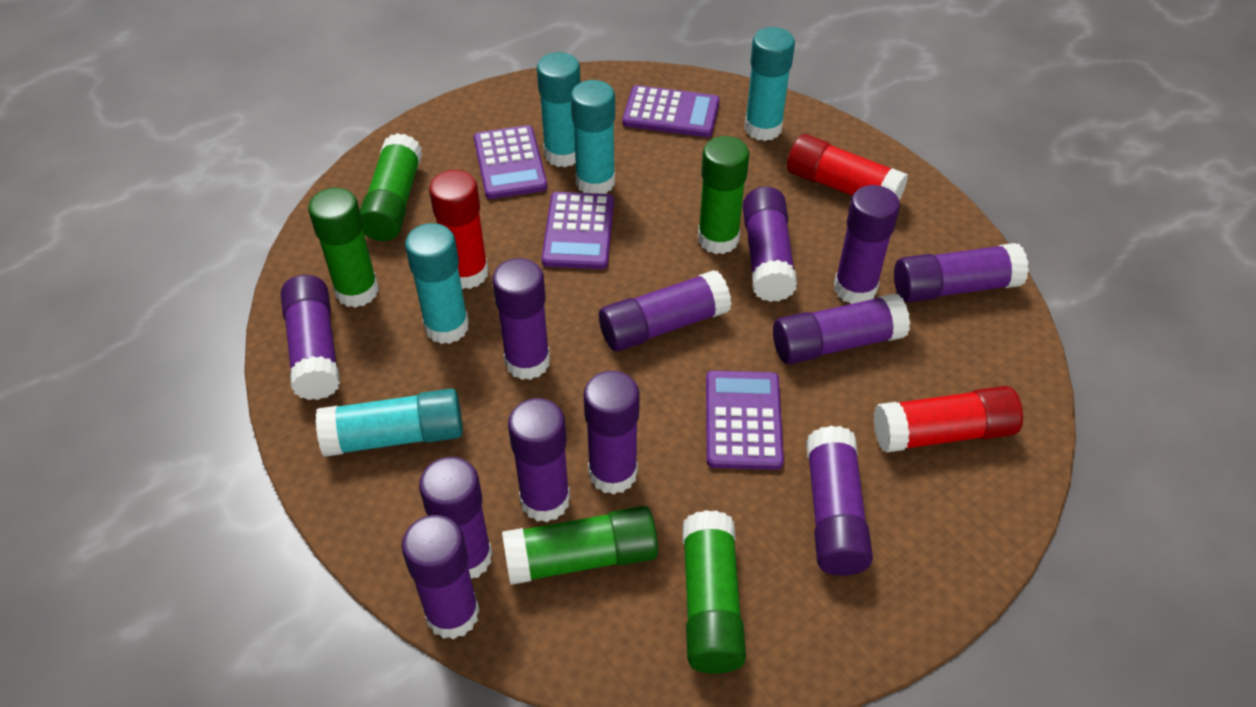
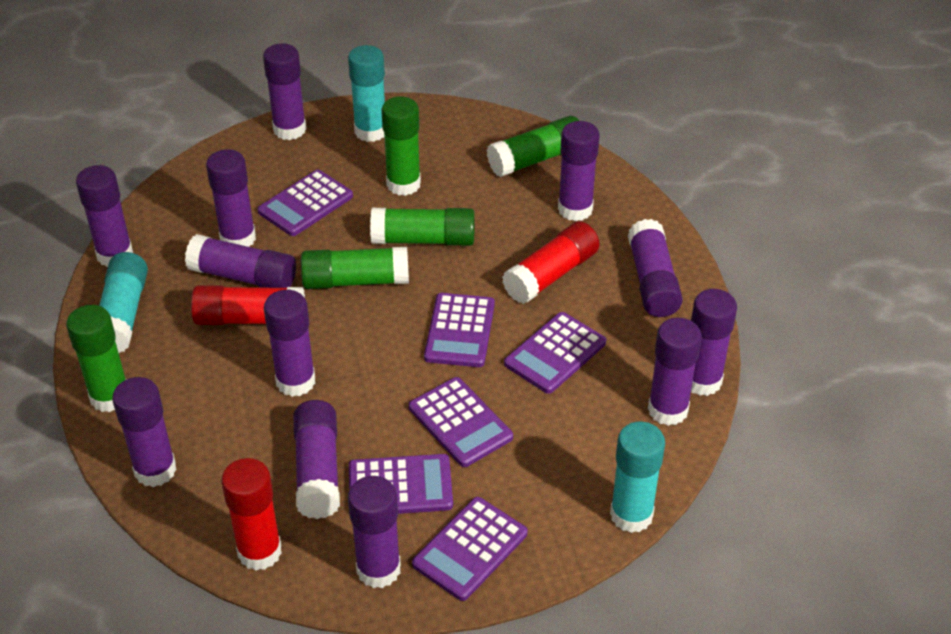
purple calculator: 4 -> 6
turquoise glue stick: 5 -> 3

